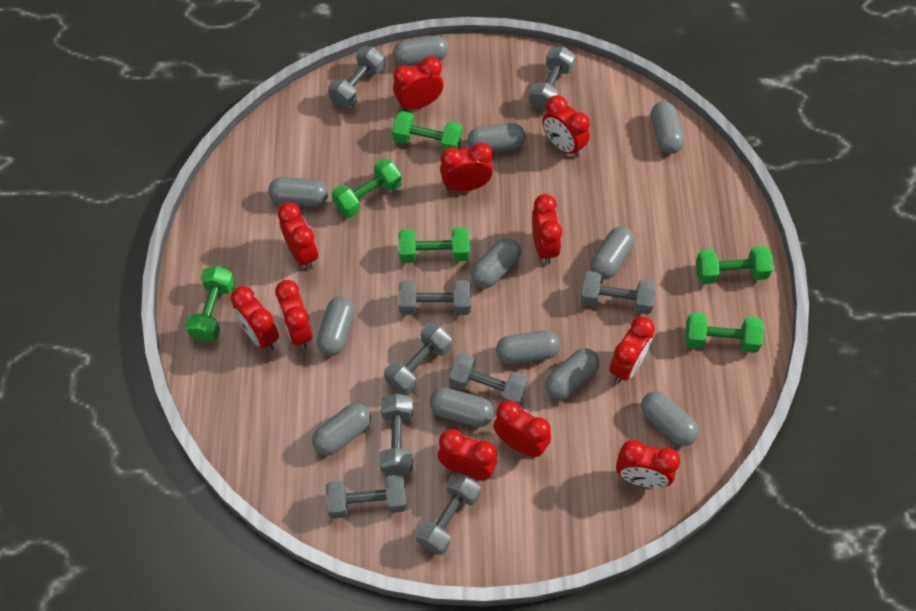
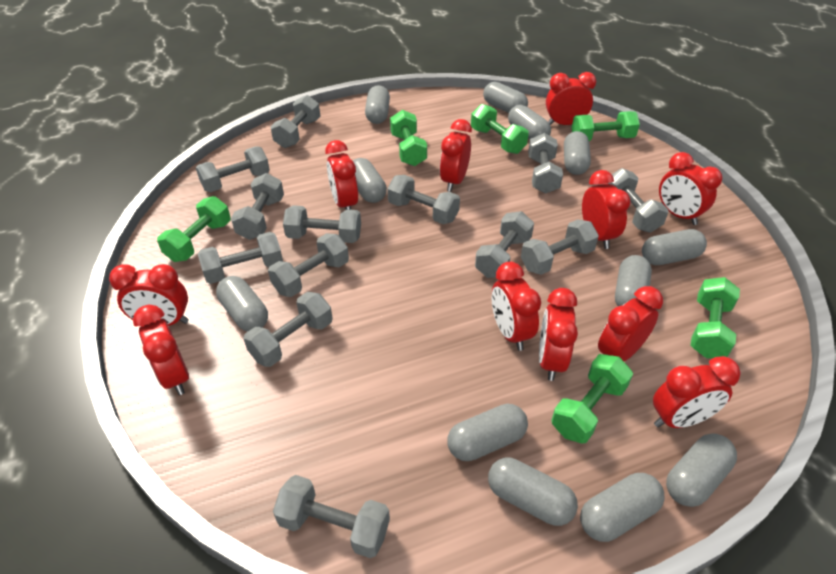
grey dumbbell: 9 -> 13

